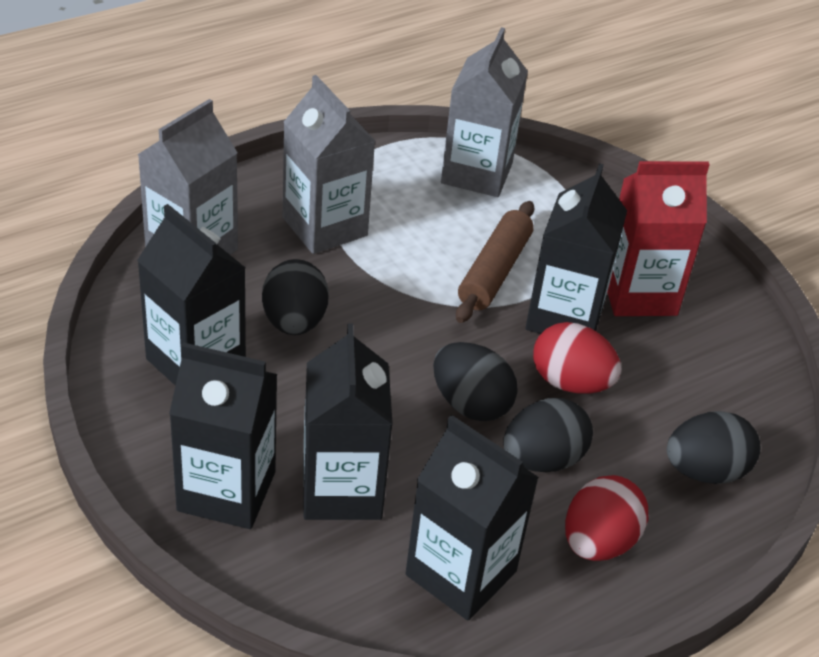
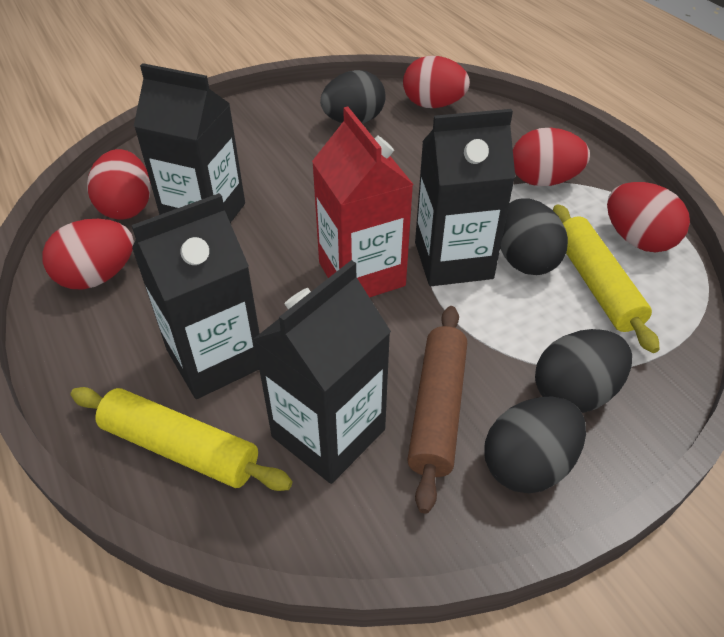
black carton: 5 -> 4
grey carton: 3 -> 0
red egg: 2 -> 5
yellow rolling pin: 0 -> 2

